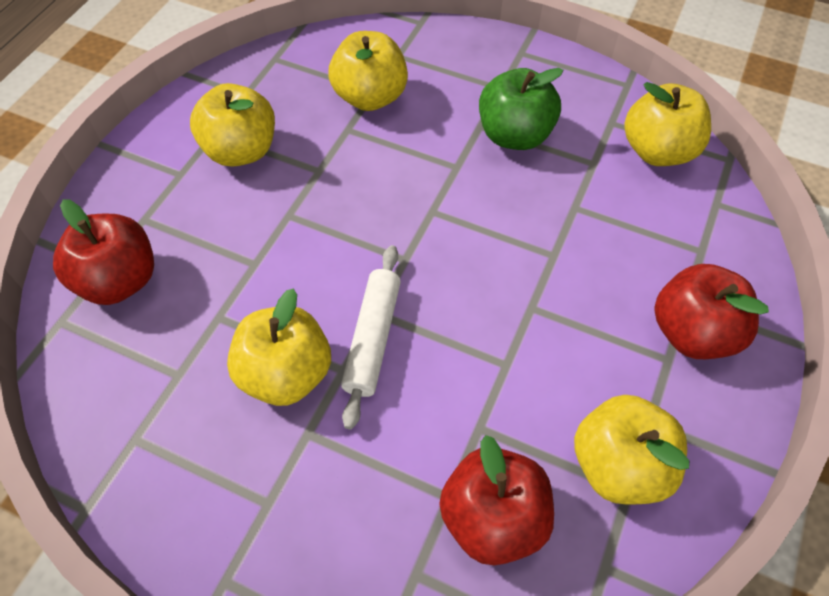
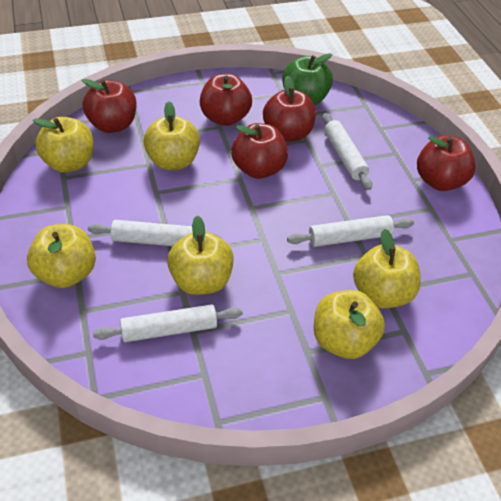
red apple: 3 -> 5
white rolling pin: 1 -> 4
yellow apple: 5 -> 6

